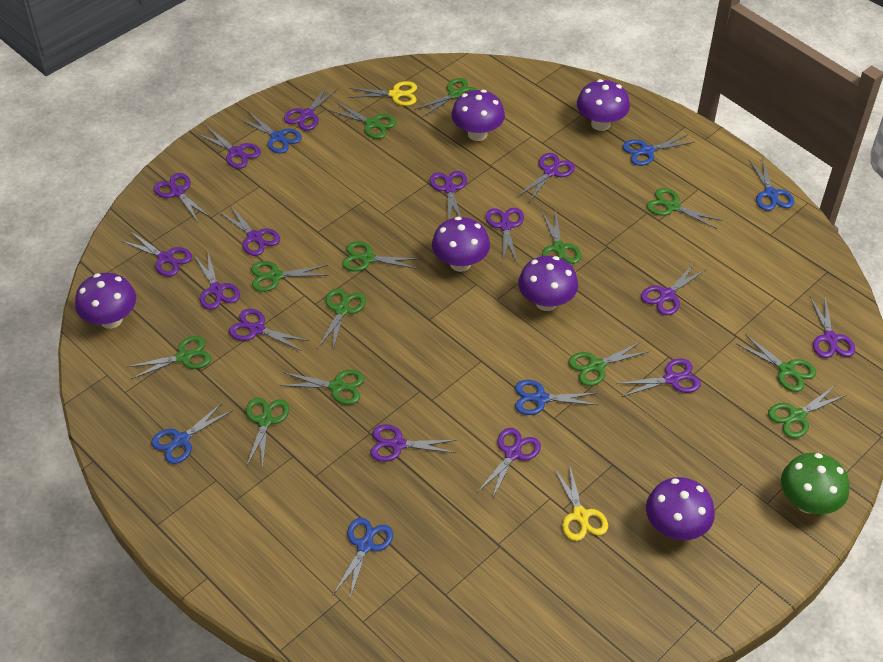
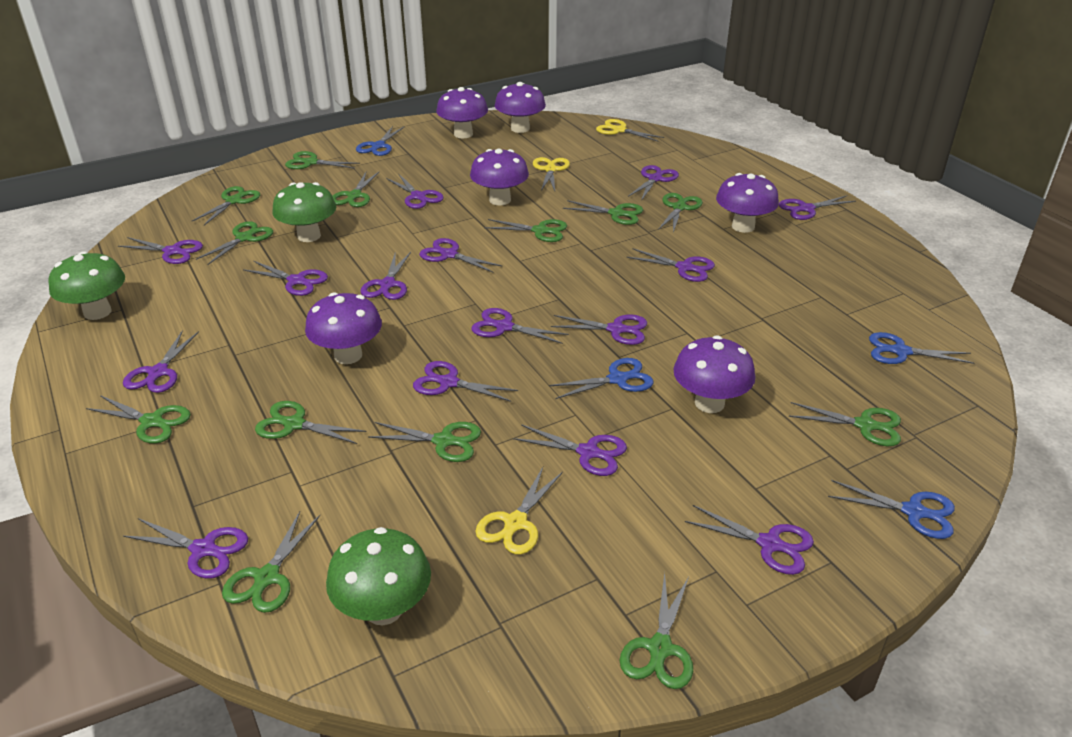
blue scissors: 6 -> 4
green mushroom: 1 -> 3
yellow scissors: 2 -> 3

